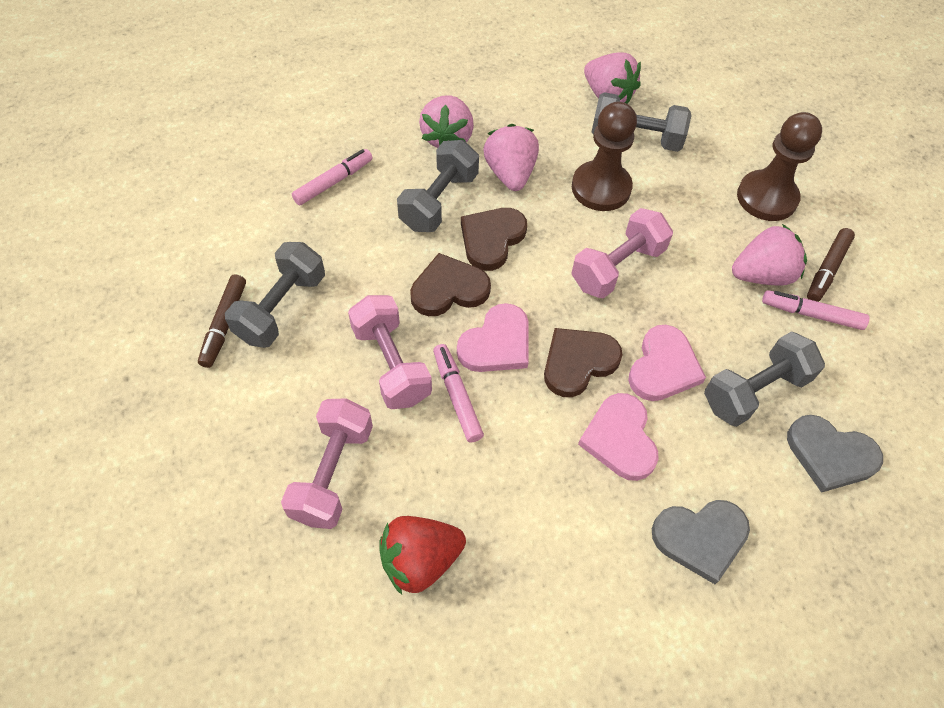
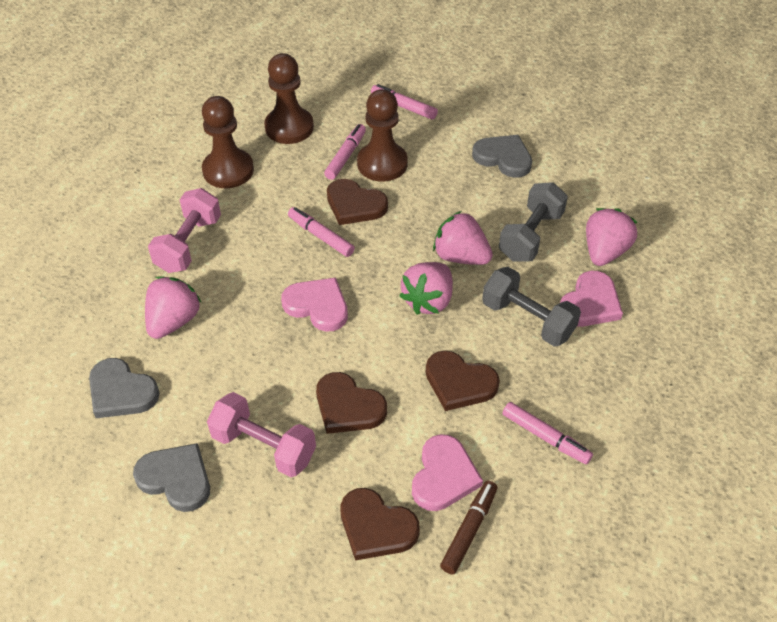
brown heart: 3 -> 4
brown marker: 2 -> 1
brown pawn: 2 -> 3
grey dumbbell: 4 -> 2
grey heart: 2 -> 3
pink dumbbell: 3 -> 2
pink marker: 3 -> 4
red strawberry: 1 -> 0

